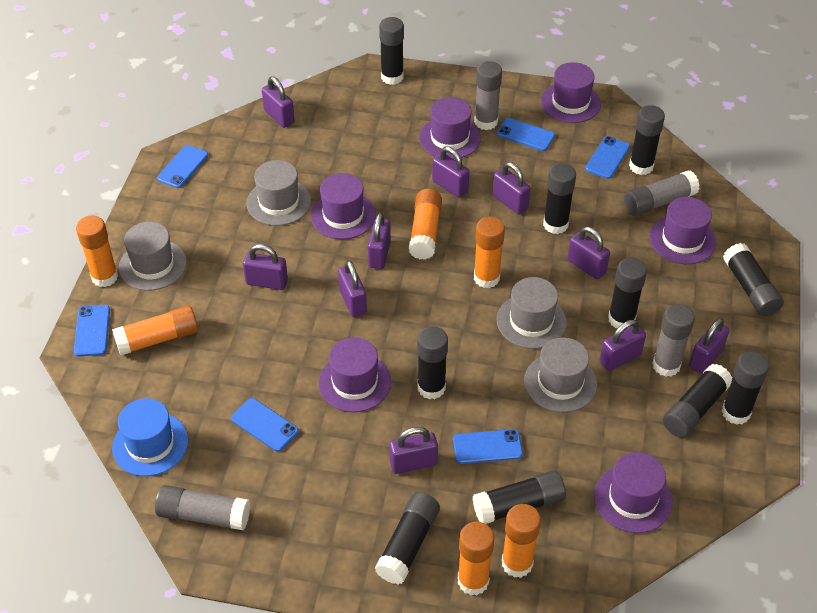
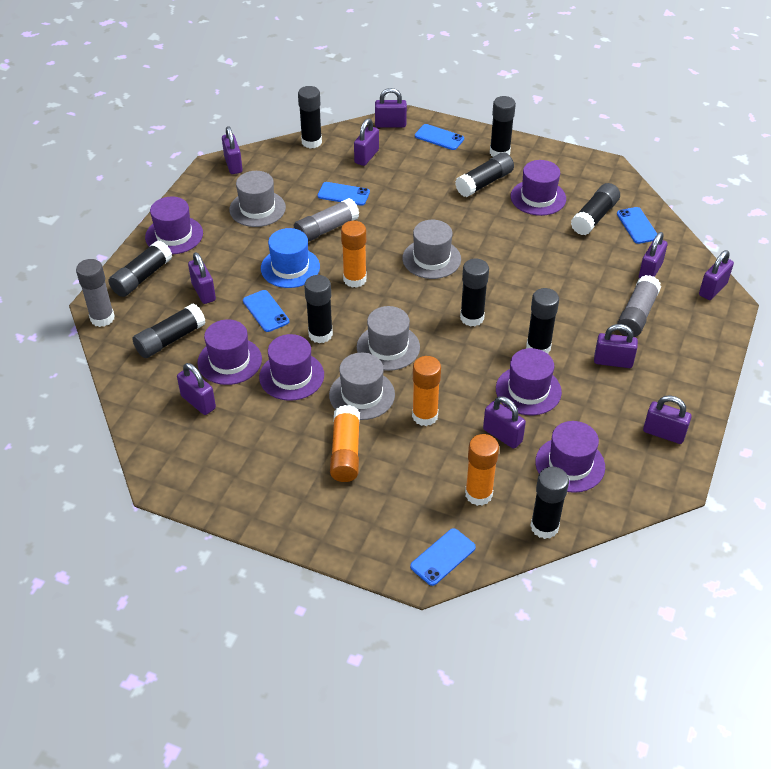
blue phone: 6 -> 5
grey glue stick: 4 -> 3
orange glue stick: 6 -> 4

